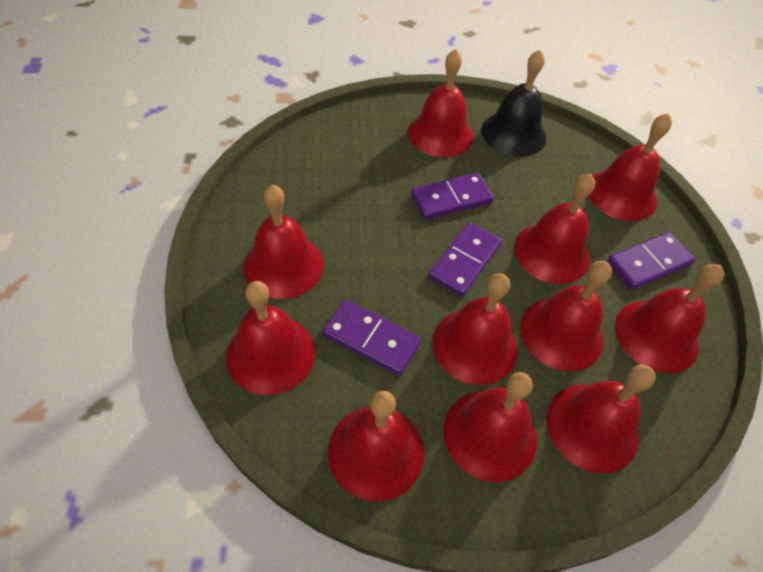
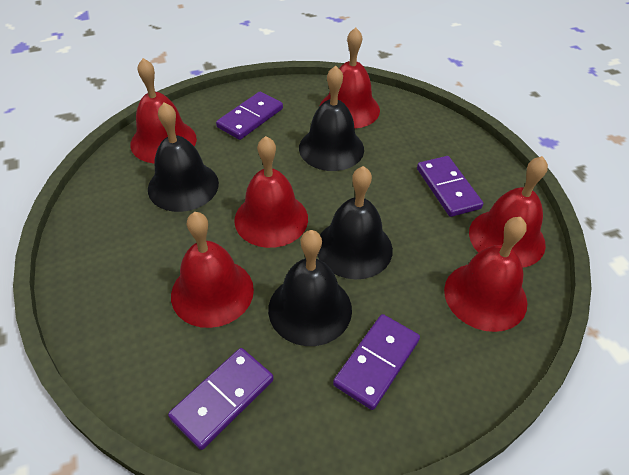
black bell: 1 -> 4
red bell: 11 -> 6

